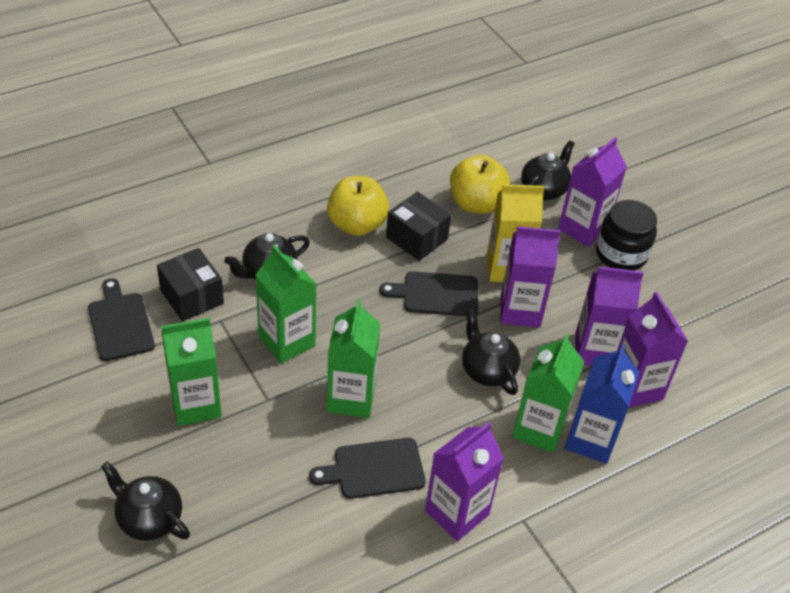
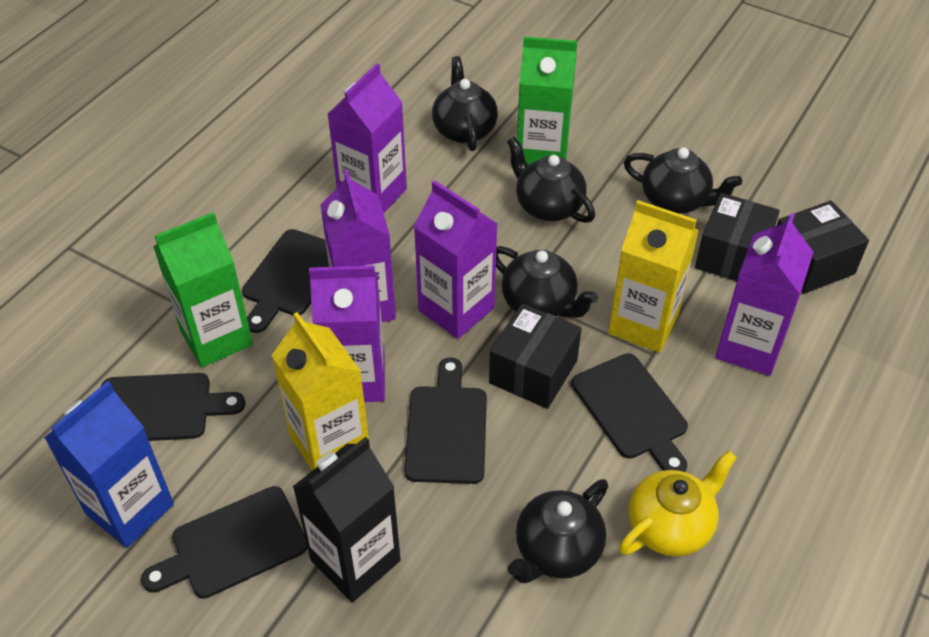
black box: 2 -> 3
black carton: 0 -> 1
black cutting board: 3 -> 5
black jar: 1 -> 0
black teapot: 4 -> 5
green carton: 4 -> 2
yellow apple: 2 -> 0
yellow carton: 1 -> 2
yellow teapot: 0 -> 1

